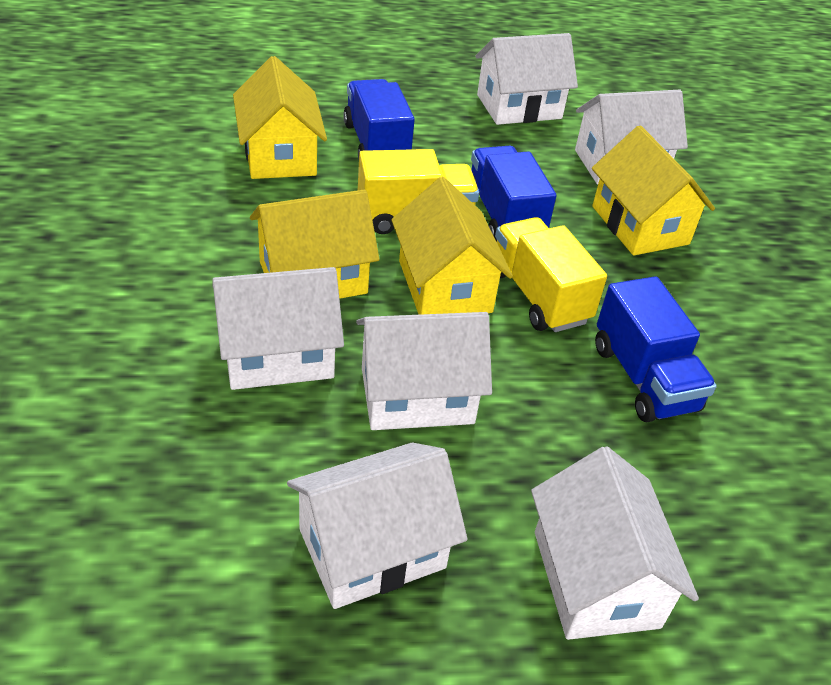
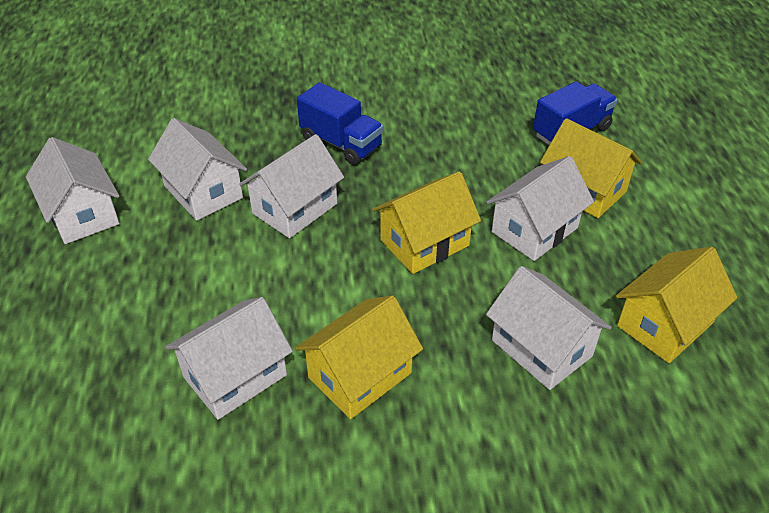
blue truck: 3 -> 2
yellow truck: 2 -> 0

